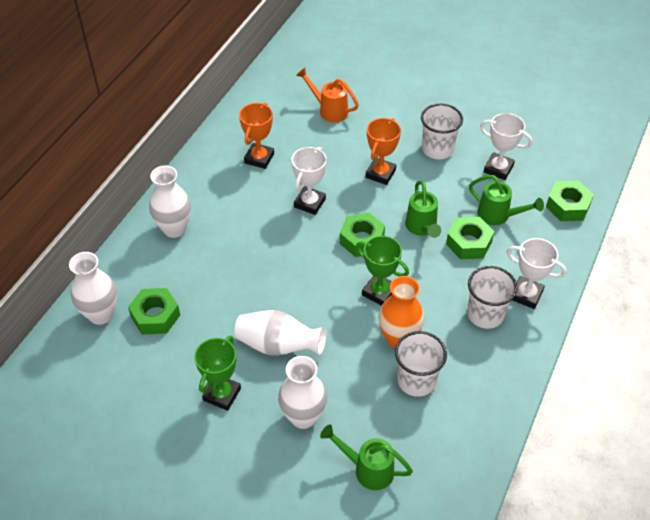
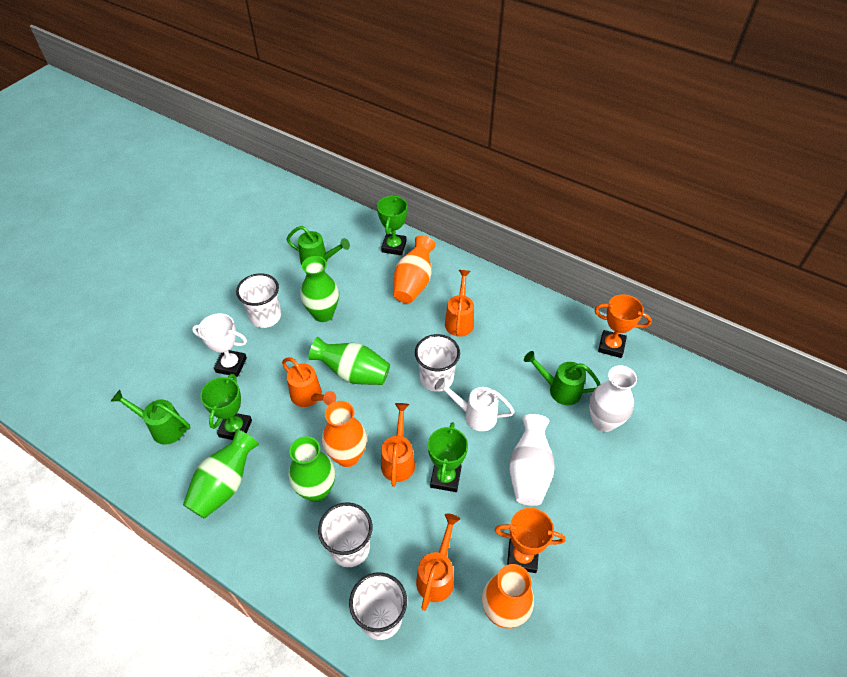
green nut: 4 -> 0
green trophy: 2 -> 3
green vase: 0 -> 4
orange vase: 1 -> 3
orange watering can: 1 -> 4
white cup: 3 -> 4
white trophy: 3 -> 1
white vase: 4 -> 2
white watering can: 0 -> 1

